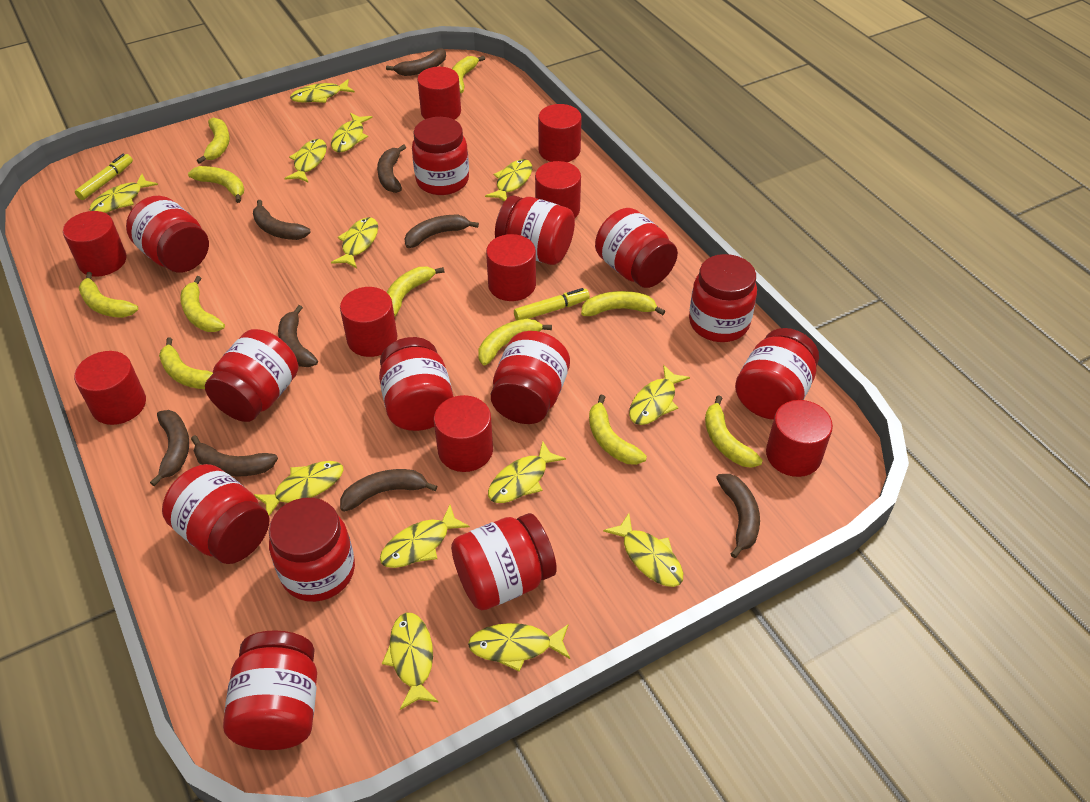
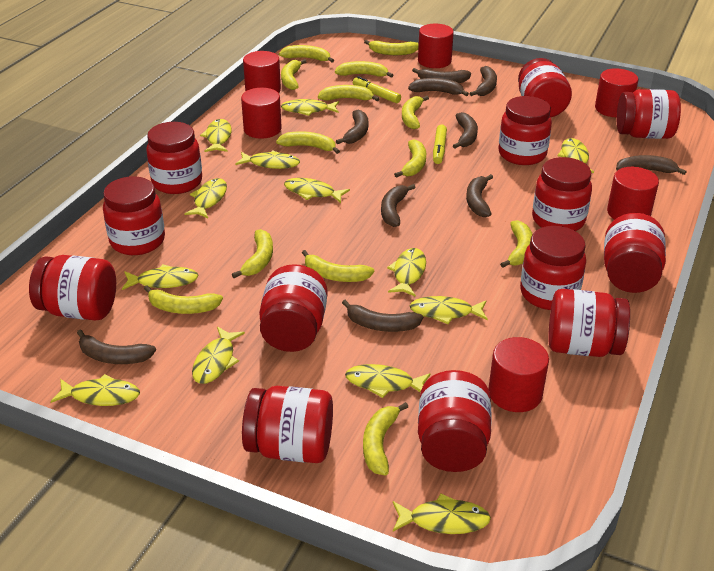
brown banana: 9 -> 10
red cylinder: 9 -> 6
yellow banana: 11 -> 13

